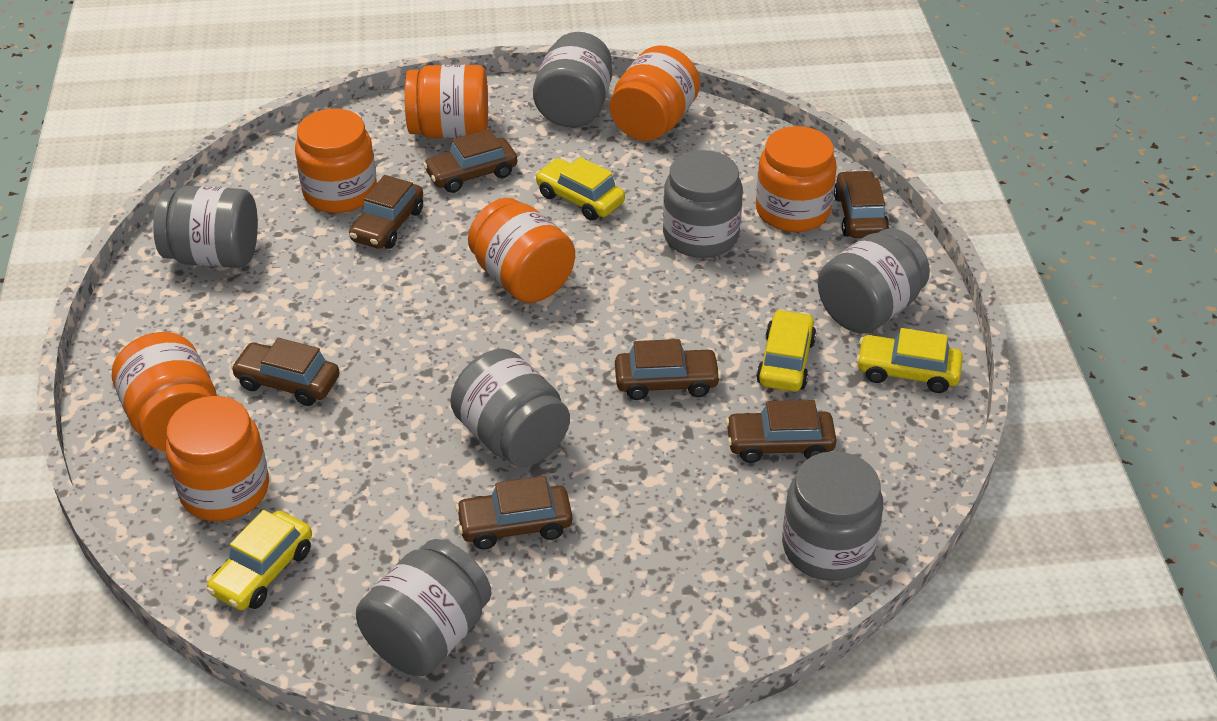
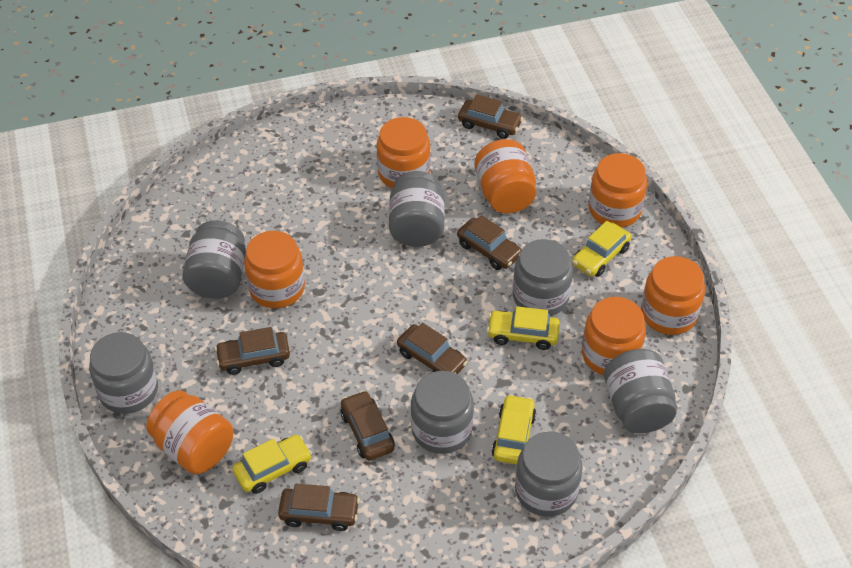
brown car: 7 -> 6

